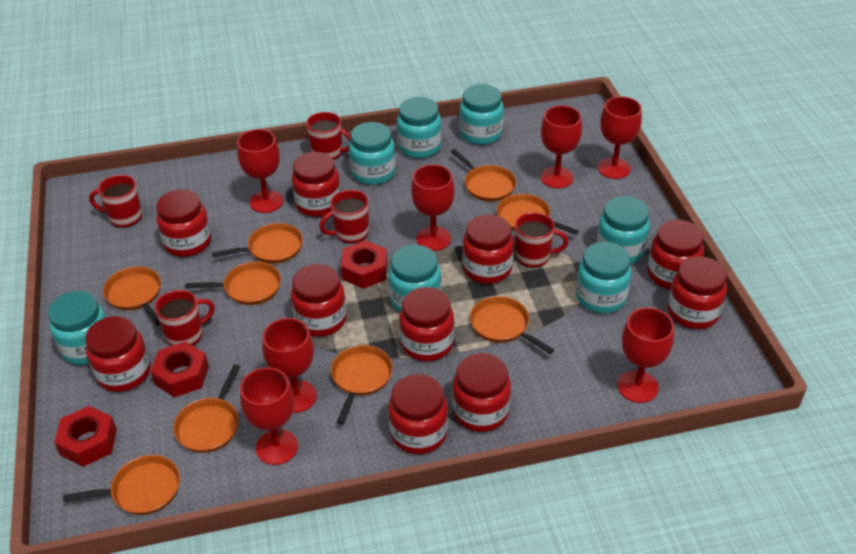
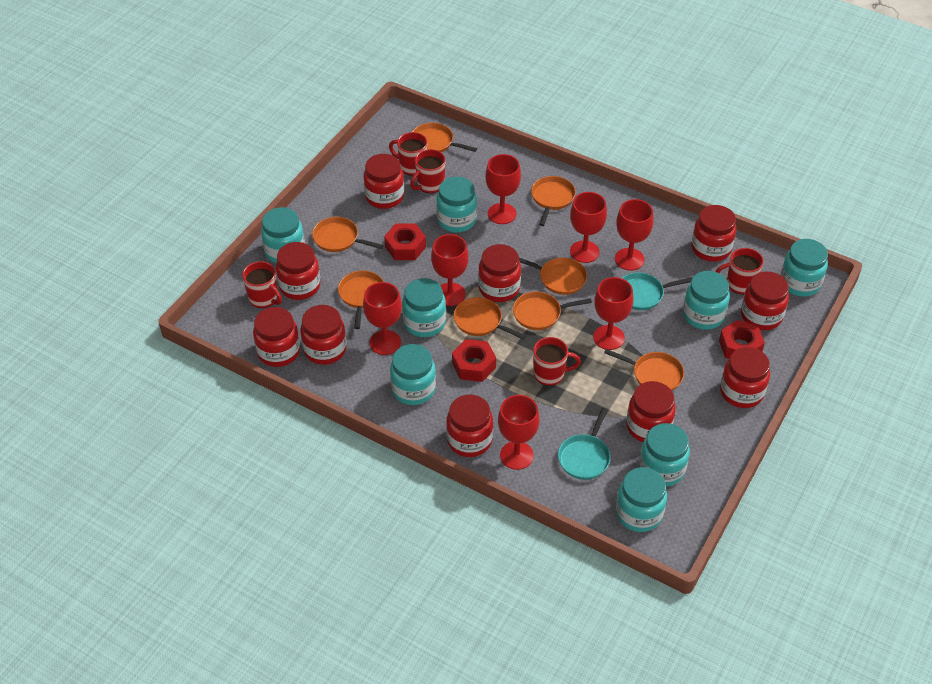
orange pan: 9 -> 8
turquoise jar: 7 -> 8
turquoise pan: 0 -> 2

